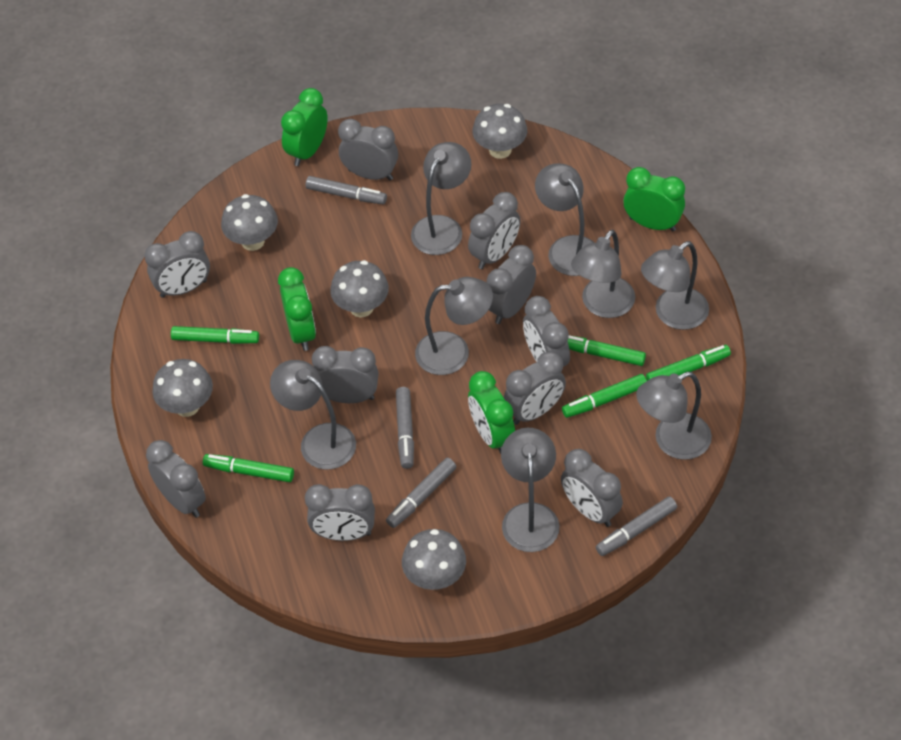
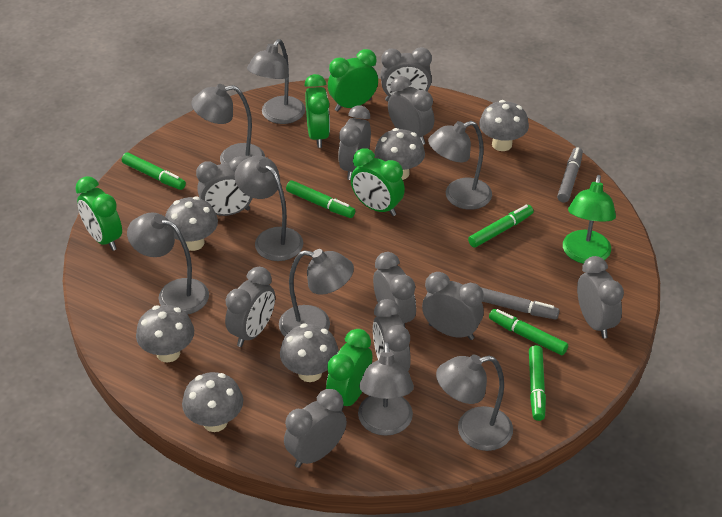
green clock: 4 -> 5
green lamp: 0 -> 1
grey marker: 4 -> 2
grey mushroom: 5 -> 6

